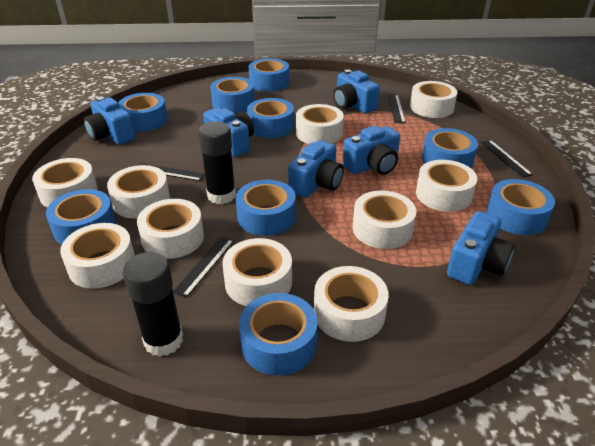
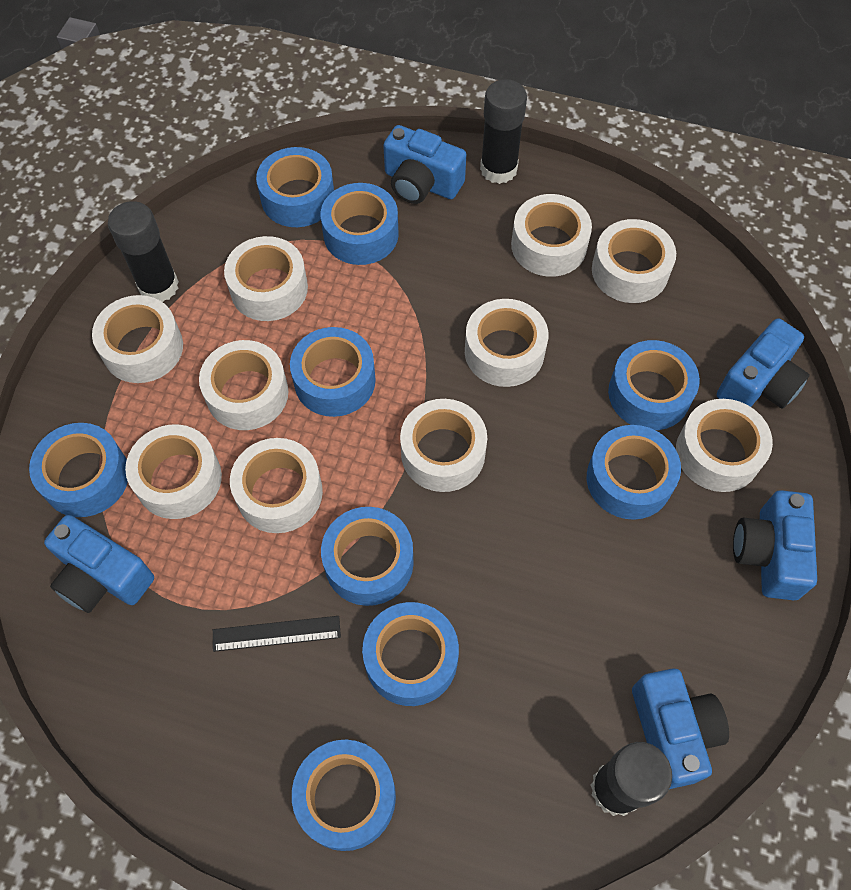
black glue stick: 2 -> 3
black ruler: 4 -> 1
blue camera: 6 -> 5

